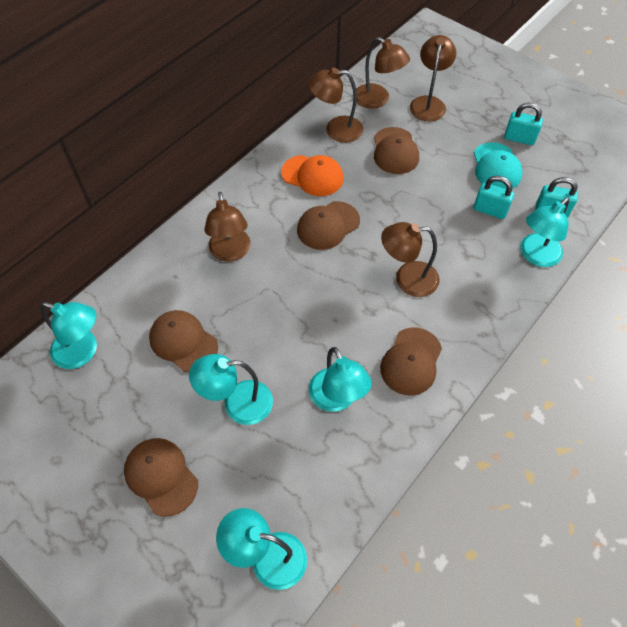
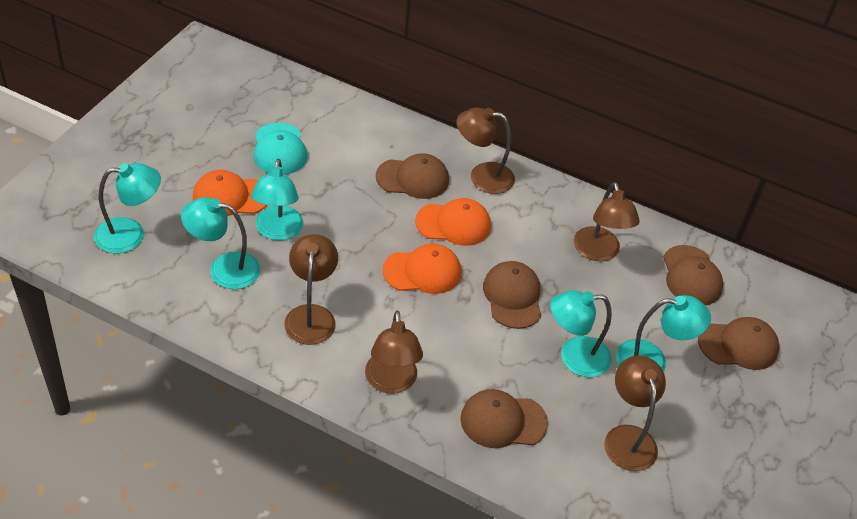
orange cap: 1 -> 3
turquoise padlock: 3 -> 0

